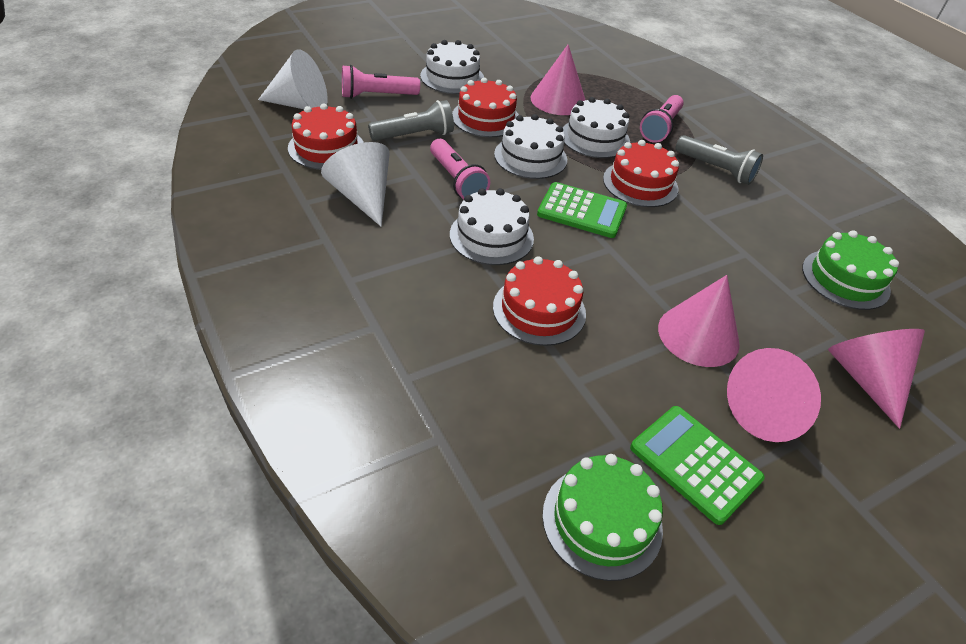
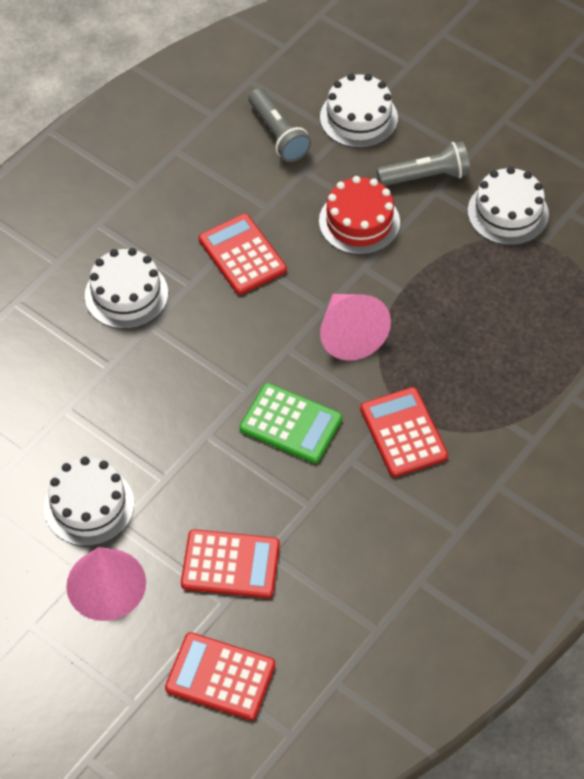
green cake: 2 -> 0
green calculator: 2 -> 1
pink cone: 4 -> 2
pink flashlight: 3 -> 0
red cake: 4 -> 1
red calculator: 0 -> 4
white cone: 2 -> 0

